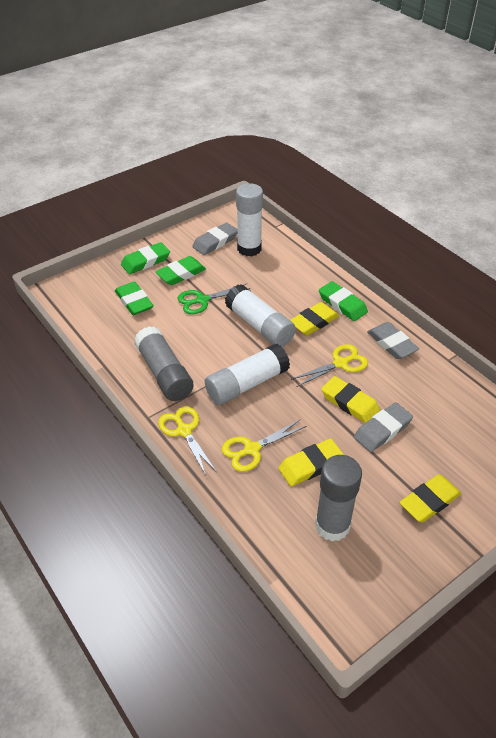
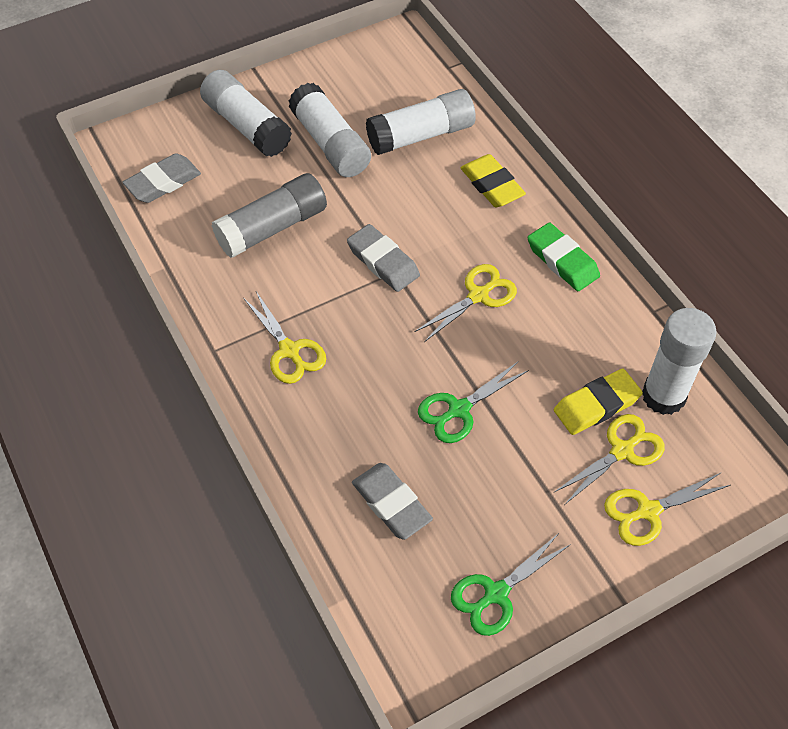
green eraser: 4 -> 1
green scissors: 1 -> 2
grey glue stick: 2 -> 1
white glue stick: 3 -> 4
yellow eraser: 4 -> 2
yellow scissors: 3 -> 4

